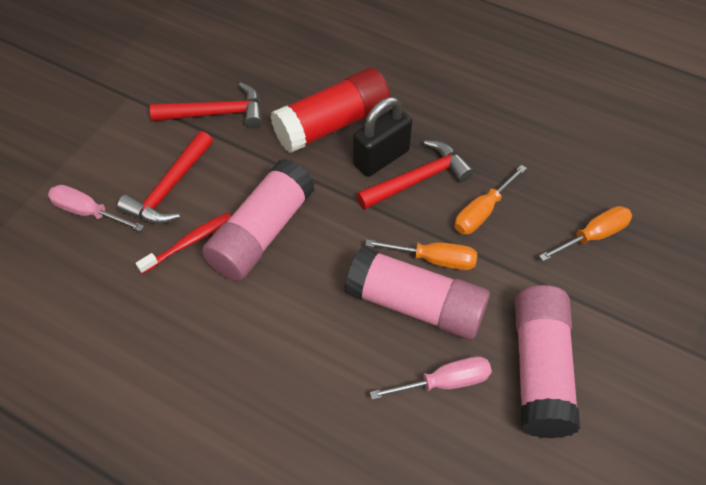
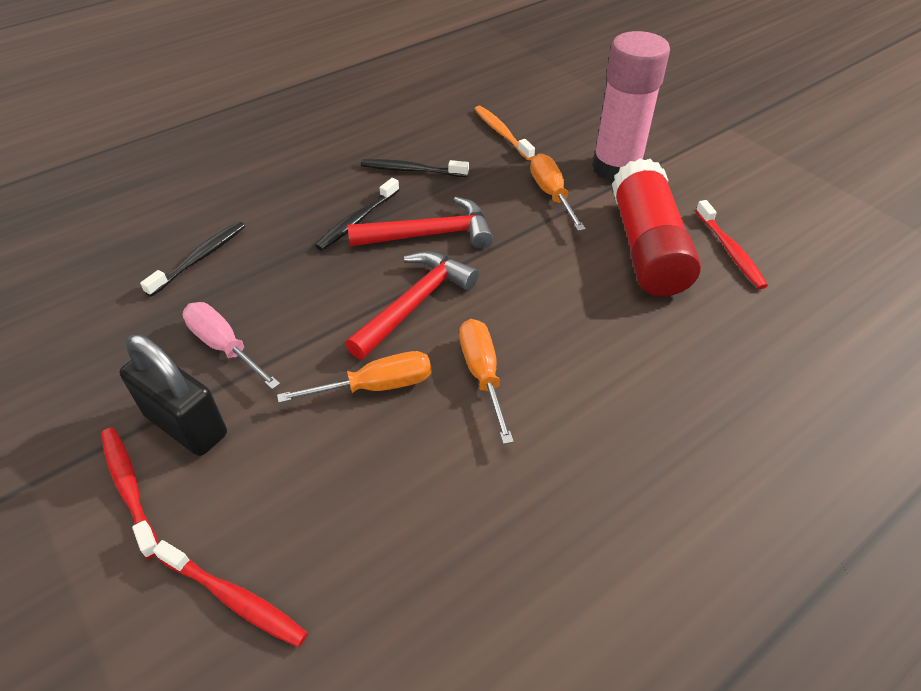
black toothbrush: 0 -> 3
orange toothbrush: 0 -> 1
pink glue stick: 3 -> 1
pink screwdriver: 2 -> 1
red hammer: 3 -> 2
red toothbrush: 1 -> 3

